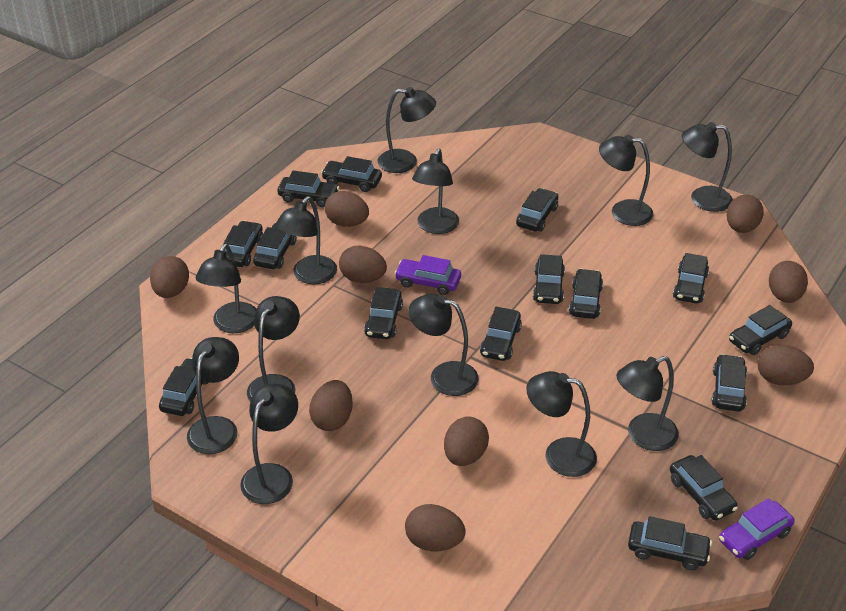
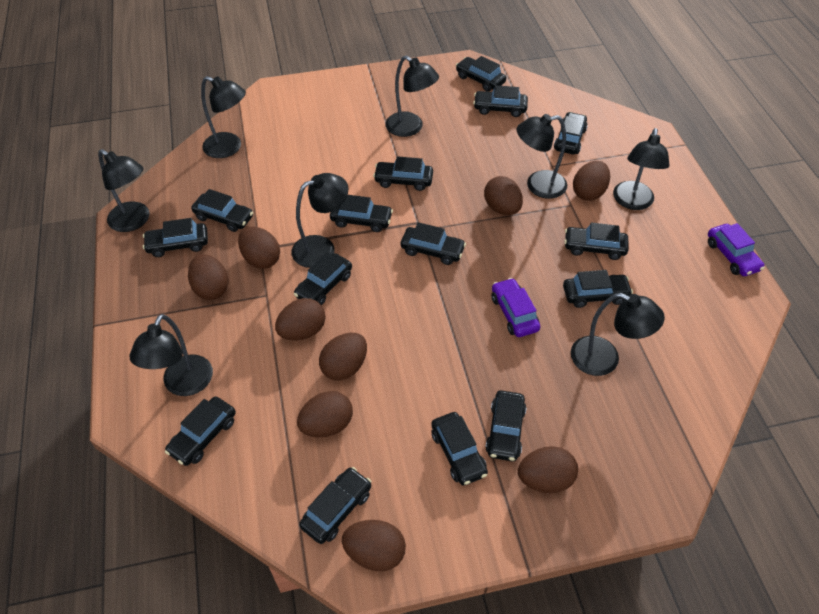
black lamp: 12 -> 8

